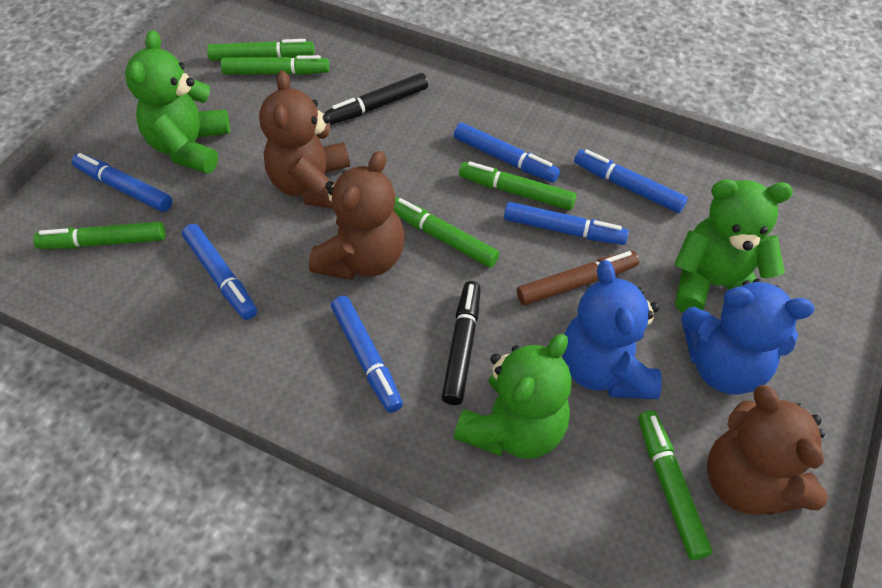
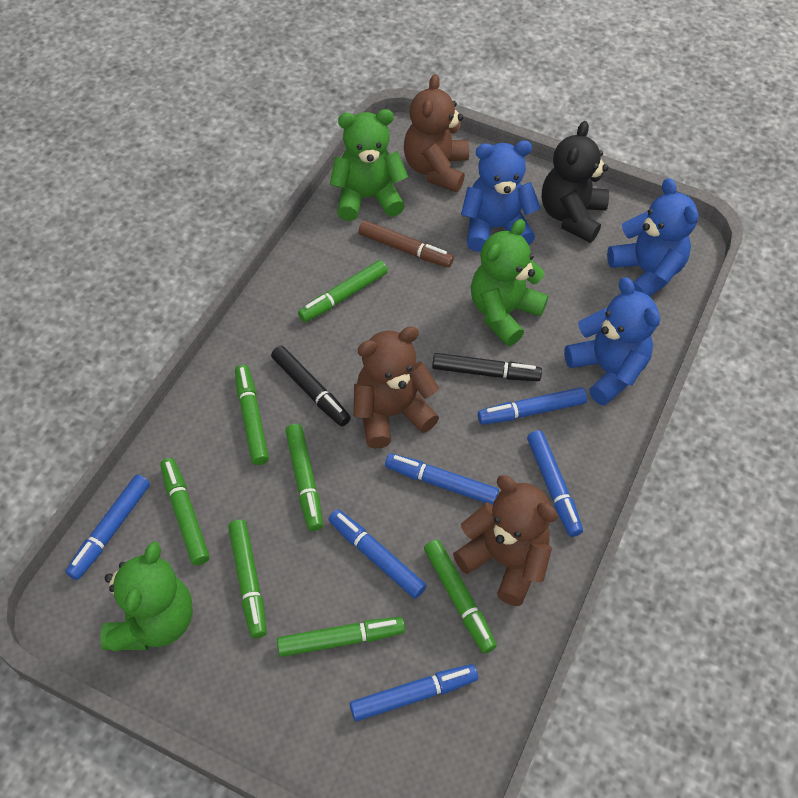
black teddy bear: 0 -> 1
blue teddy bear: 2 -> 3
green marker: 6 -> 7

